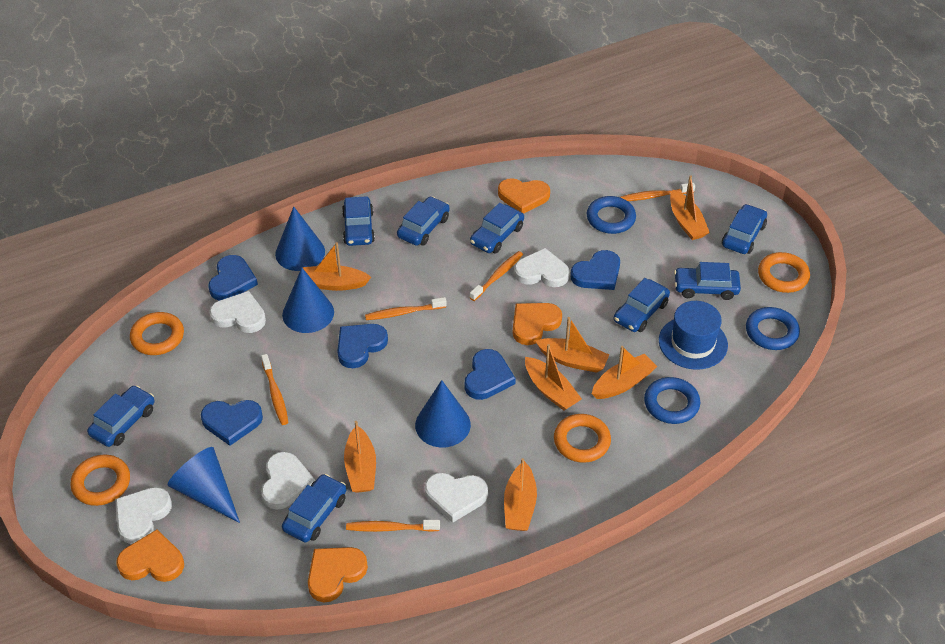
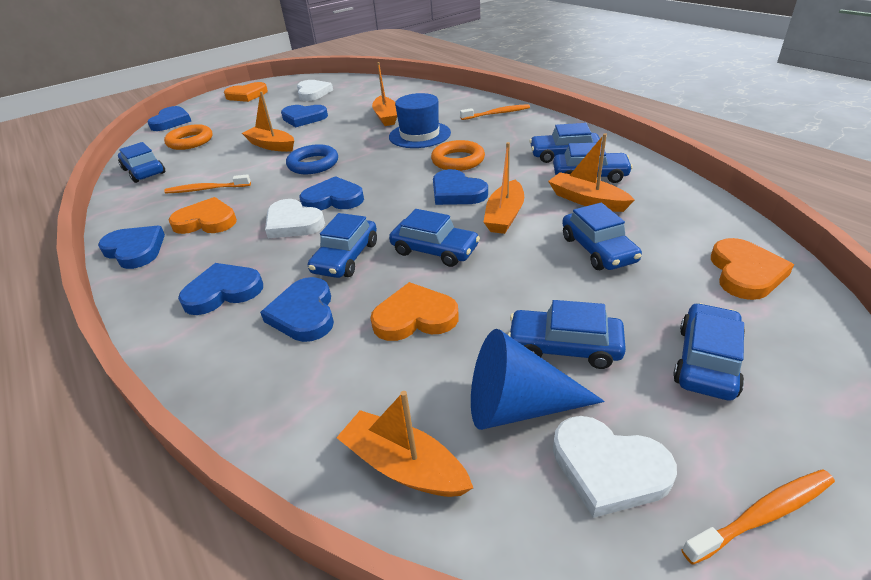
blue cone: 4 -> 1
blue heart: 5 -> 7
blue ring: 3 -> 1
orange boat: 7 -> 5
orange ring: 4 -> 2
orange toothbrush: 5 -> 3
white heart: 5 -> 3

